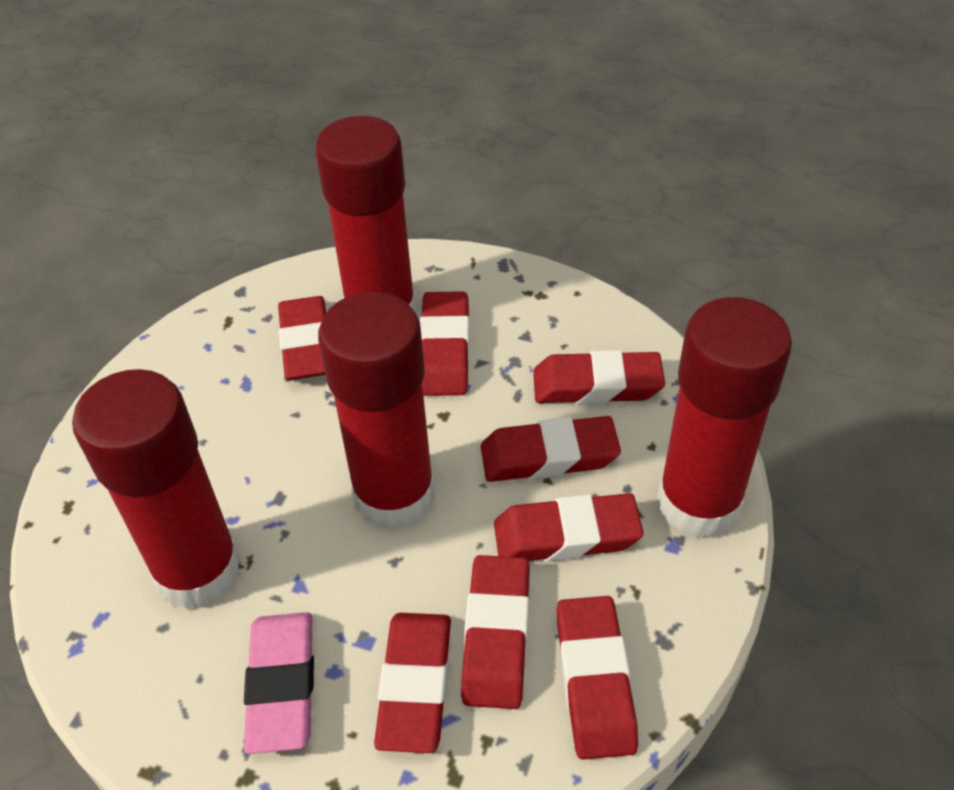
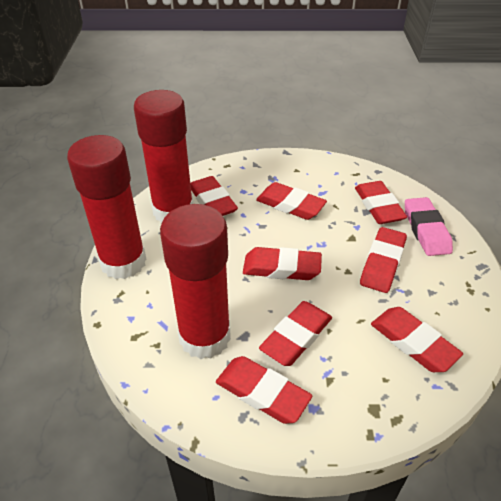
red glue stick: 4 -> 3

